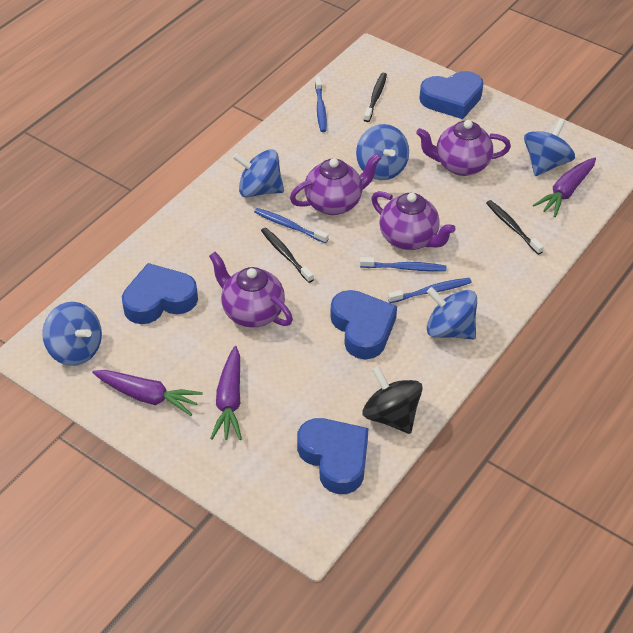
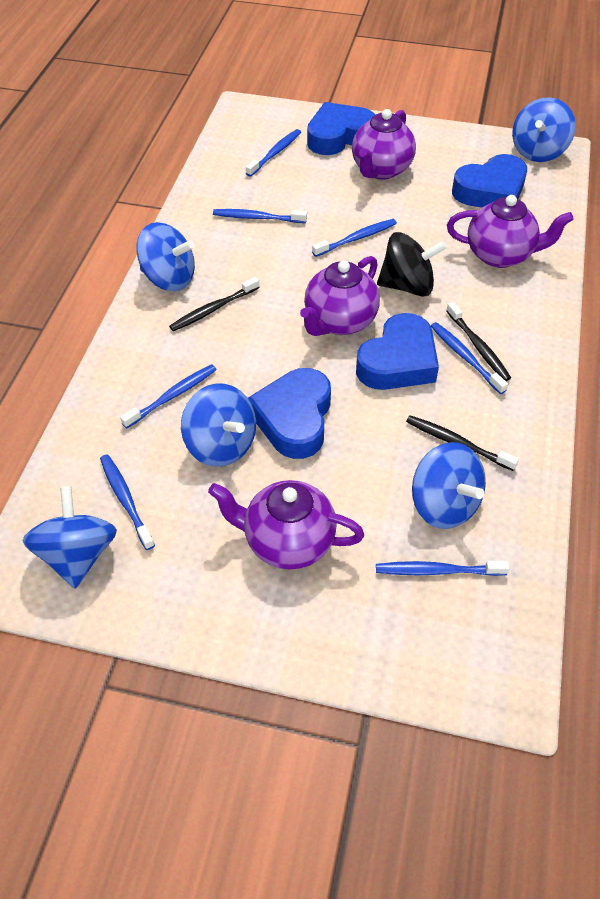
blue toothbrush: 4 -> 7
purple carrot: 3 -> 0

